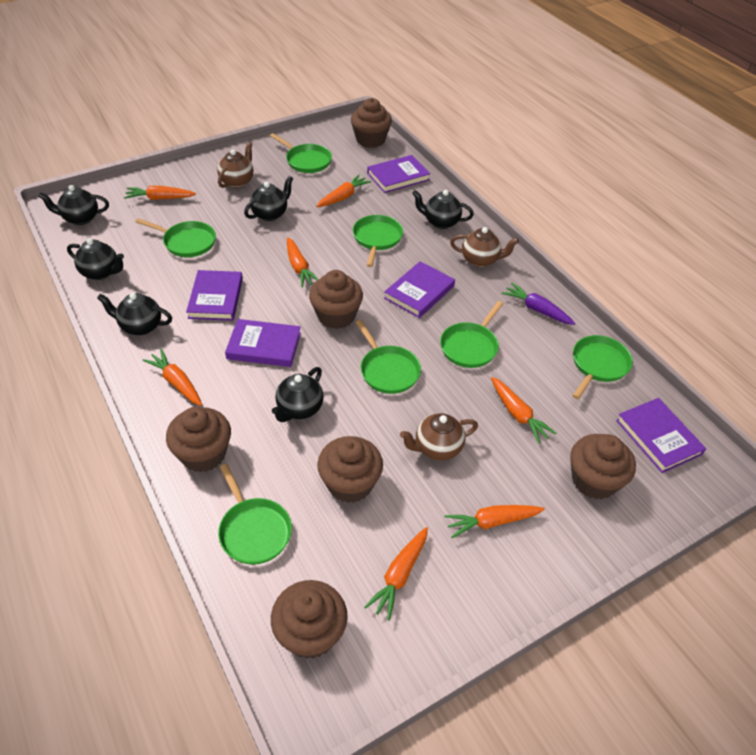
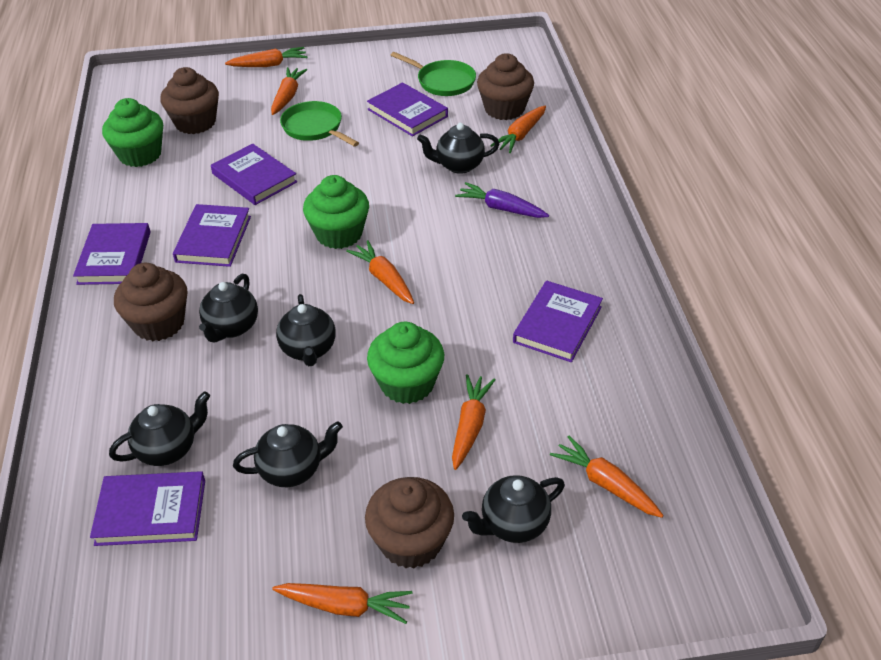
brown cupcake: 6 -> 4
brown teapot: 3 -> 0
green cupcake: 0 -> 3
green pan: 7 -> 2
purple book: 5 -> 6

